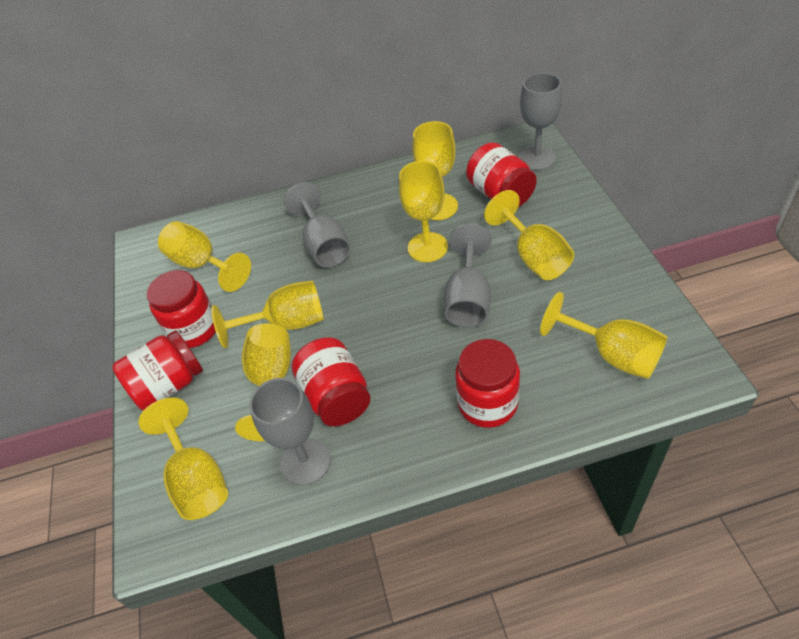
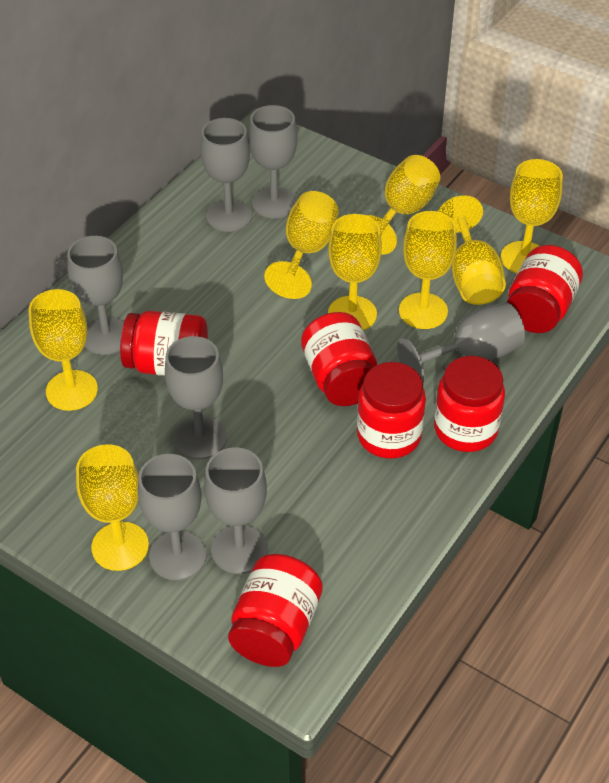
grey goblet: 4 -> 7
red jar: 5 -> 6

